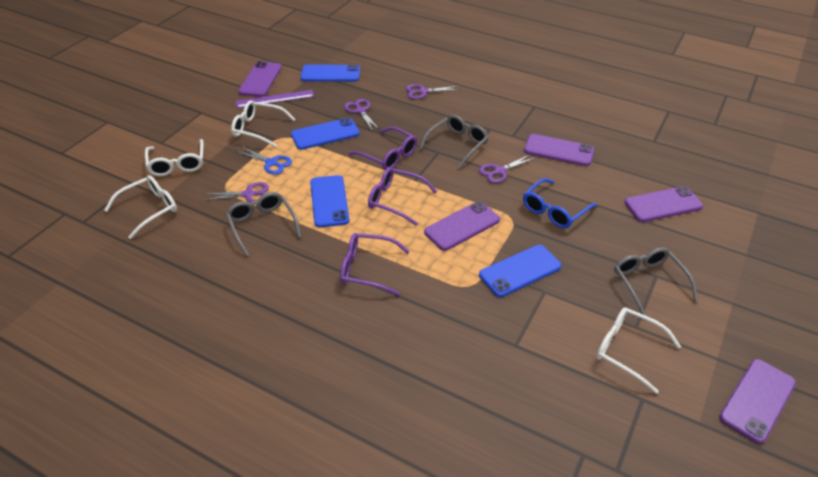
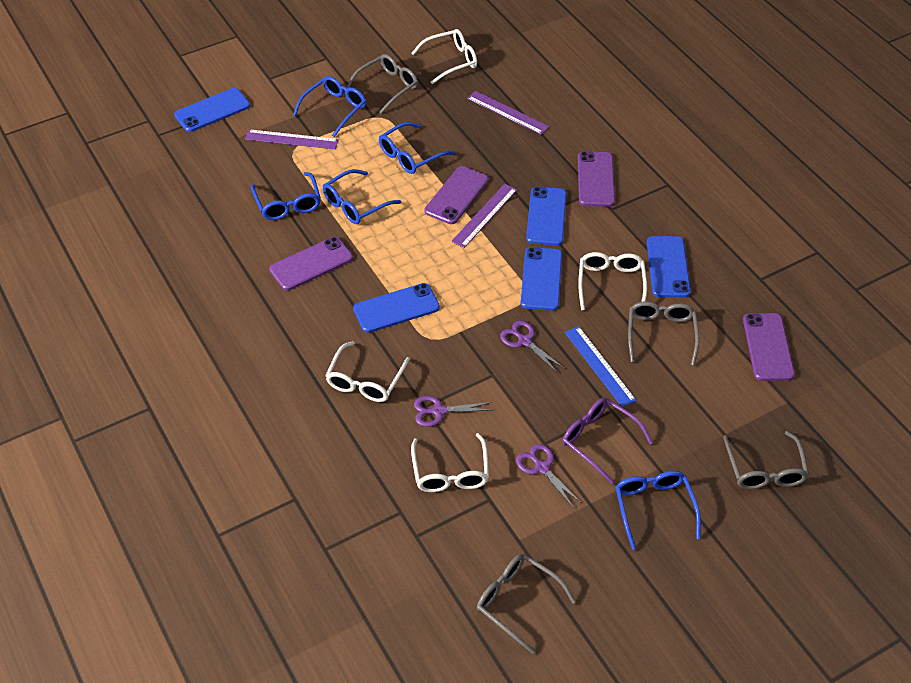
blue glasses: 1 -> 5
blue phone: 4 -> 5
blue ruler: 0 -> 1
blue scissors: 1 -> 0
grey glasses: 3 -> 4
purple glasses: 3 -> 1
purple phone: 5 -> 4
purple ruler: 1 -> 3
purple scissors: 4 -> 3

